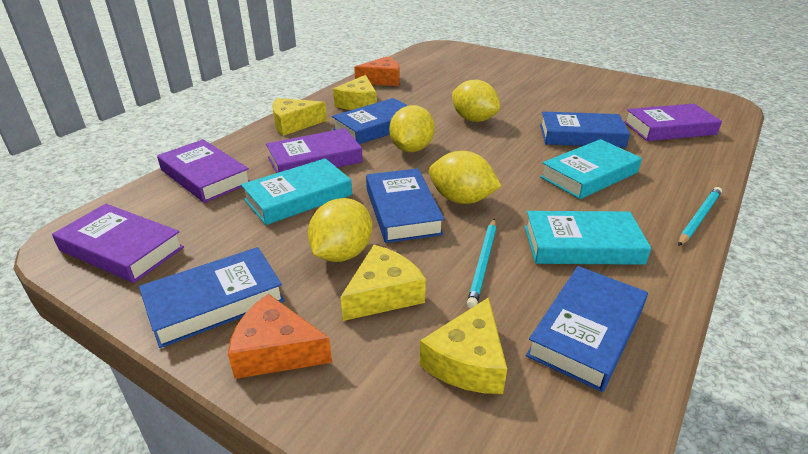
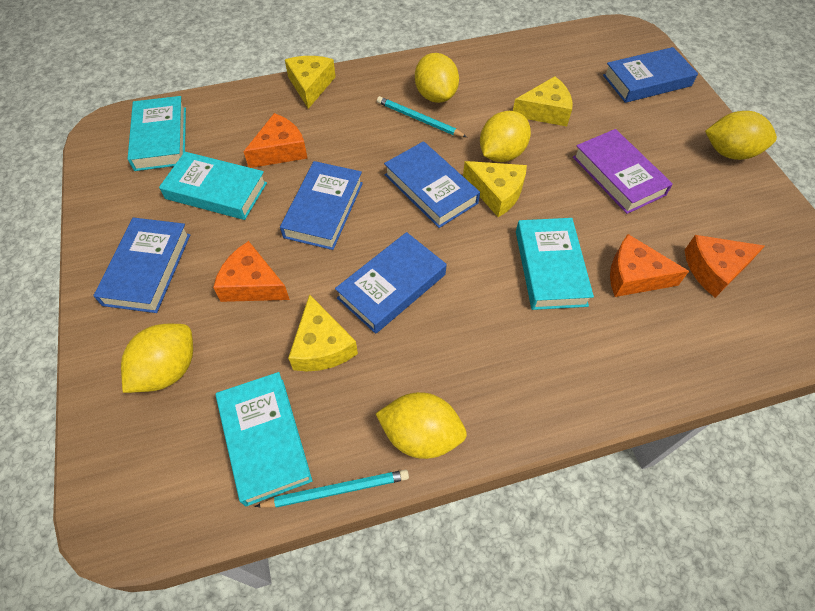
orange cheese: 2 -> 4
purple book: 4 -> 1
turquoise book: 3 -> 4
yellow lemon: 4 -> 5

